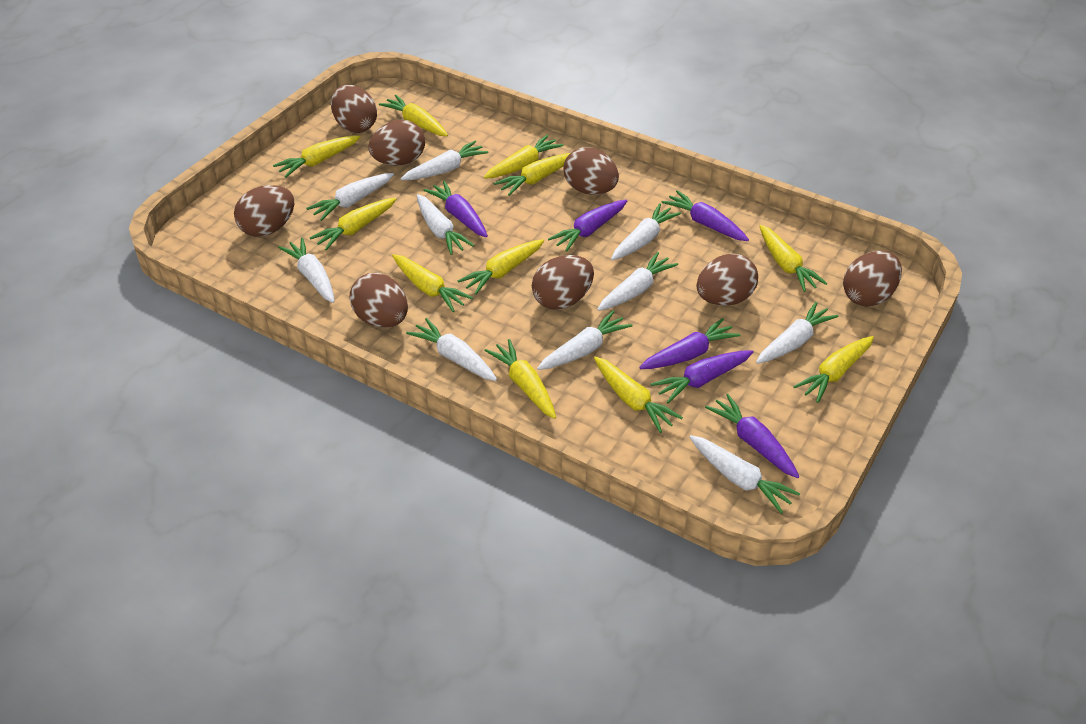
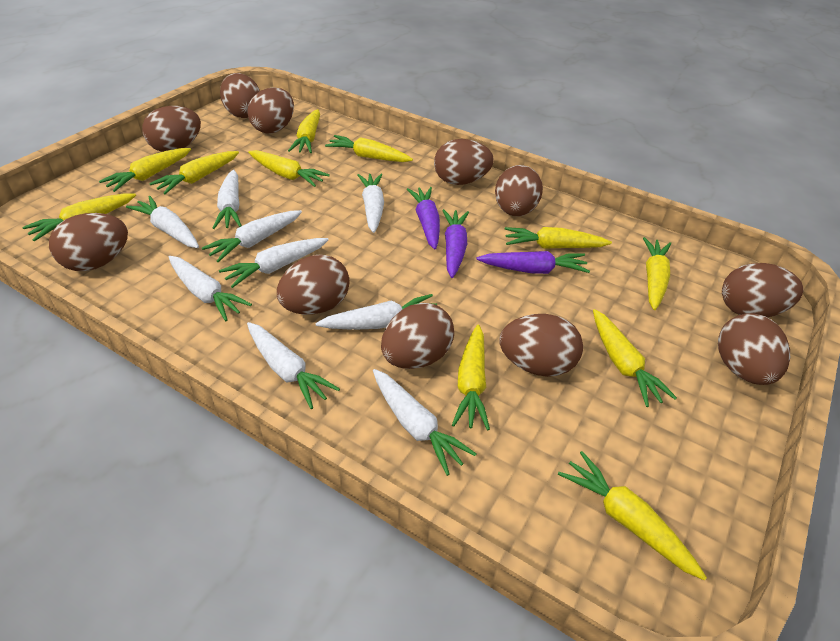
brown egg: 8 -> 11
purple carrot: 6 -> 3
white carrot: 10 -> 9

